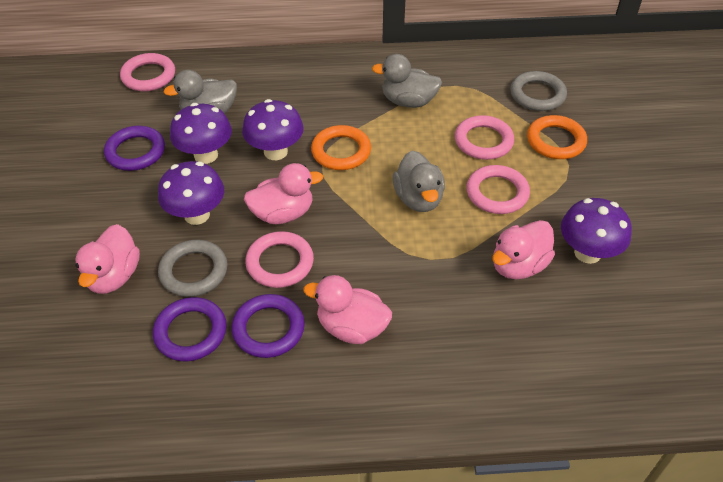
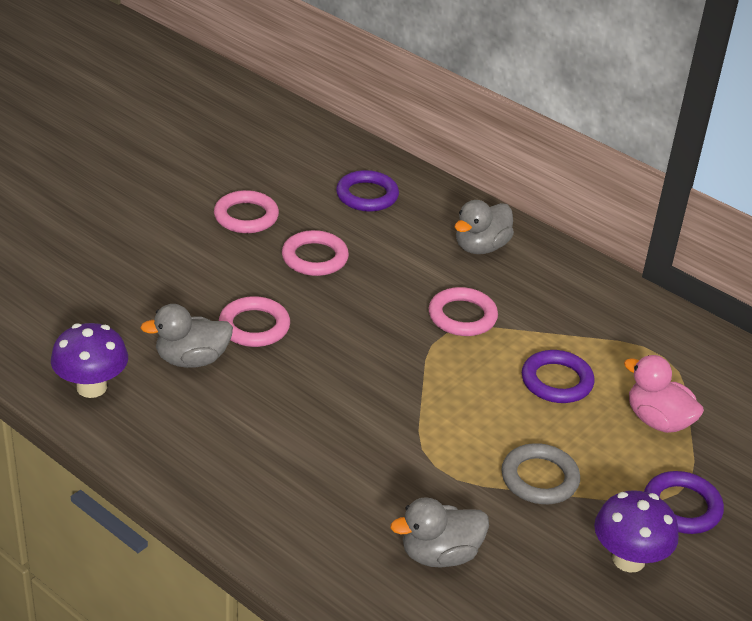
grey ring: 2 -> 1
orange ring: 2 -> 0
pink duck: 4 -> 1
purple mushroom: 4 -> 2

